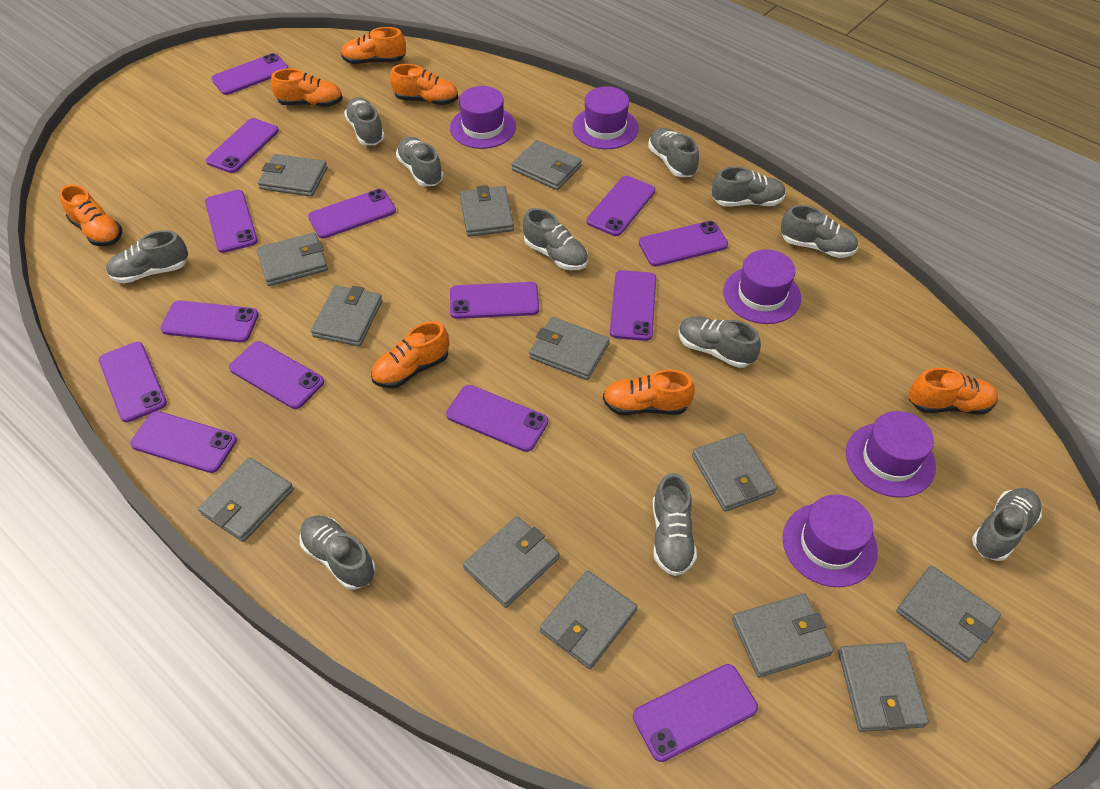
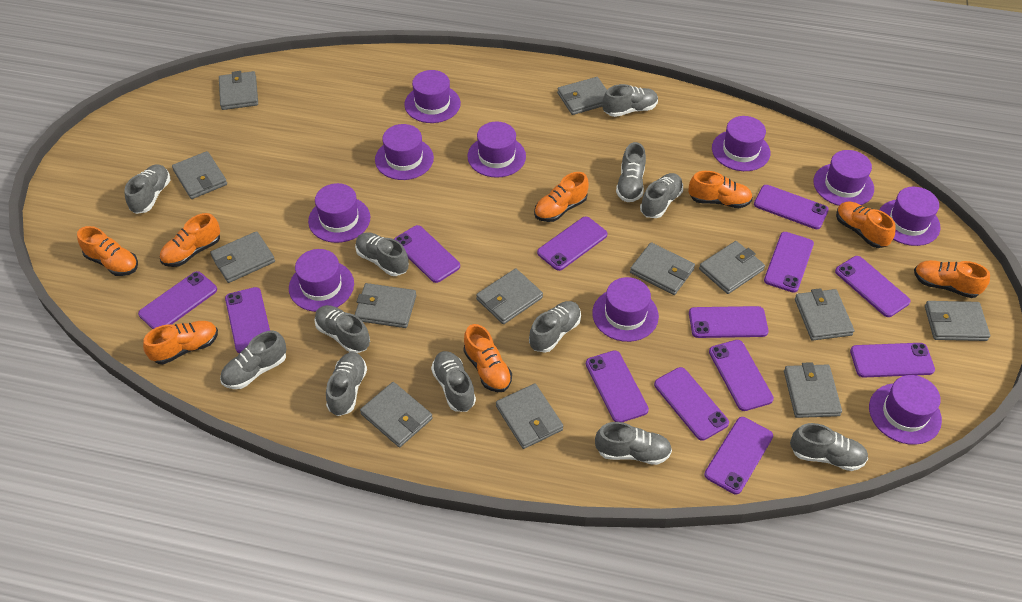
grey shoe: 11 -> 12
orange shoe: 7 -> 8
purple hat: 5 -> 10
purple phone: 14 -> 13

